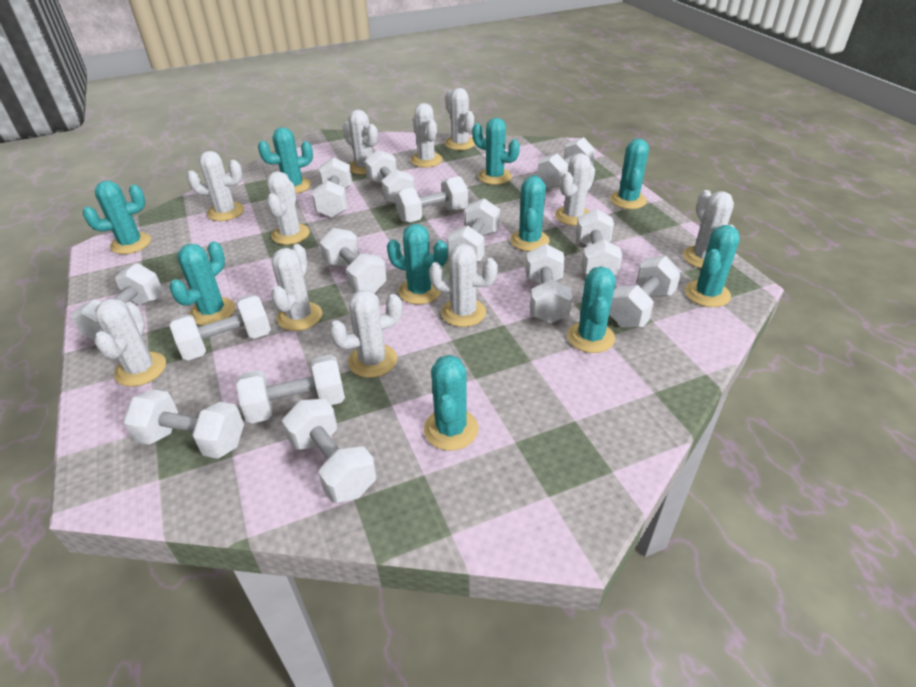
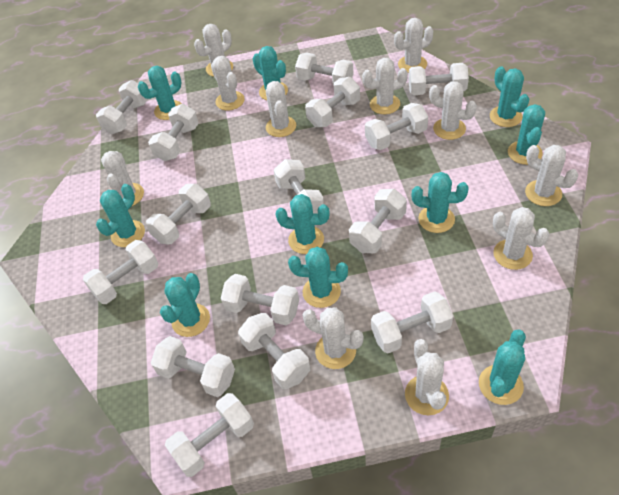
white dumbbell: 14 -> 15

